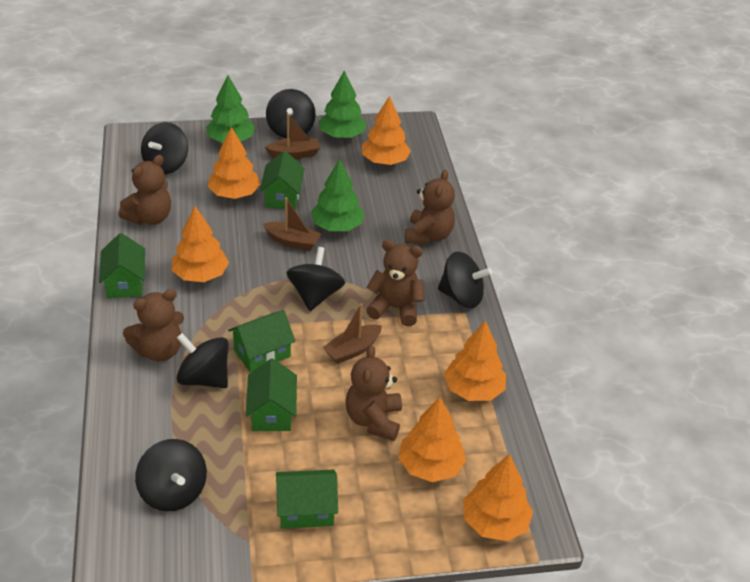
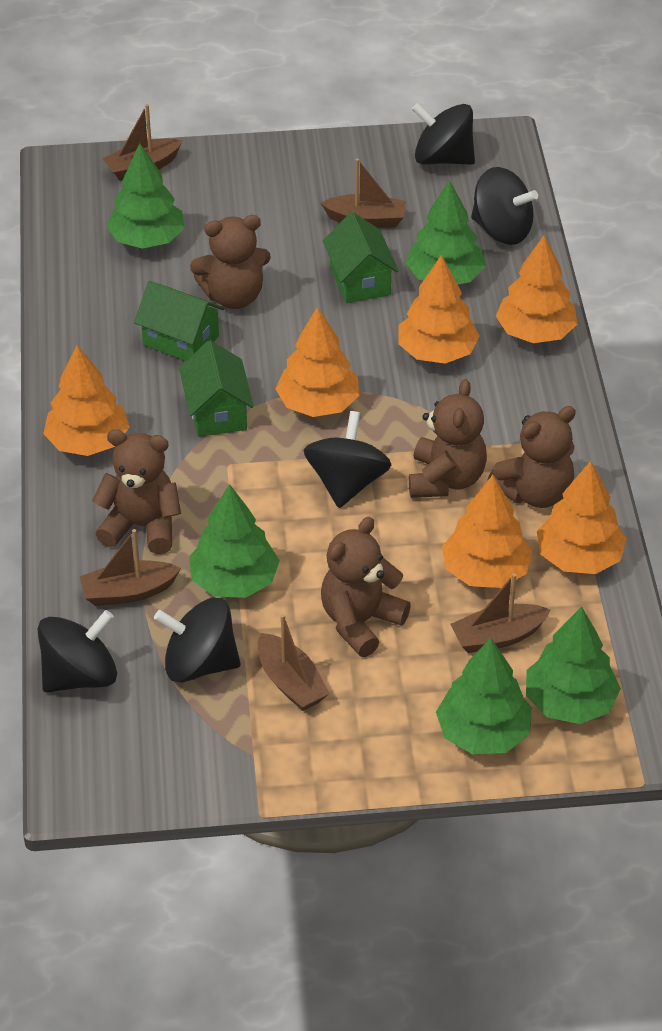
black spinning top: 6 -> 5
brown boat: 3 -> 5
green house: 5 -> 3
green tree: 3 -> 5

